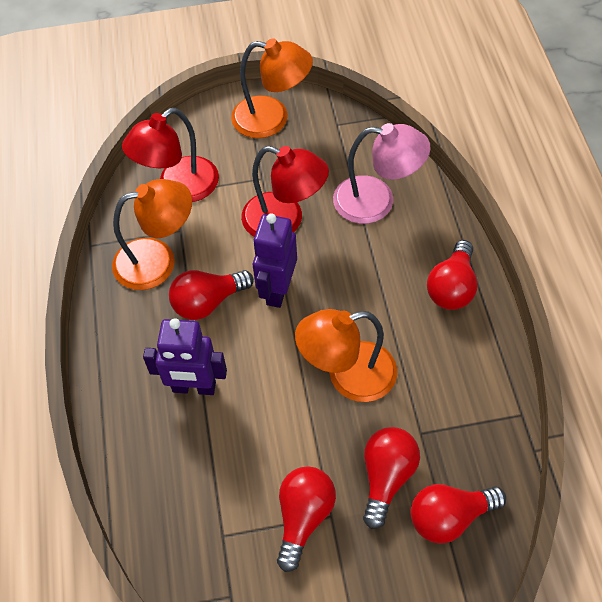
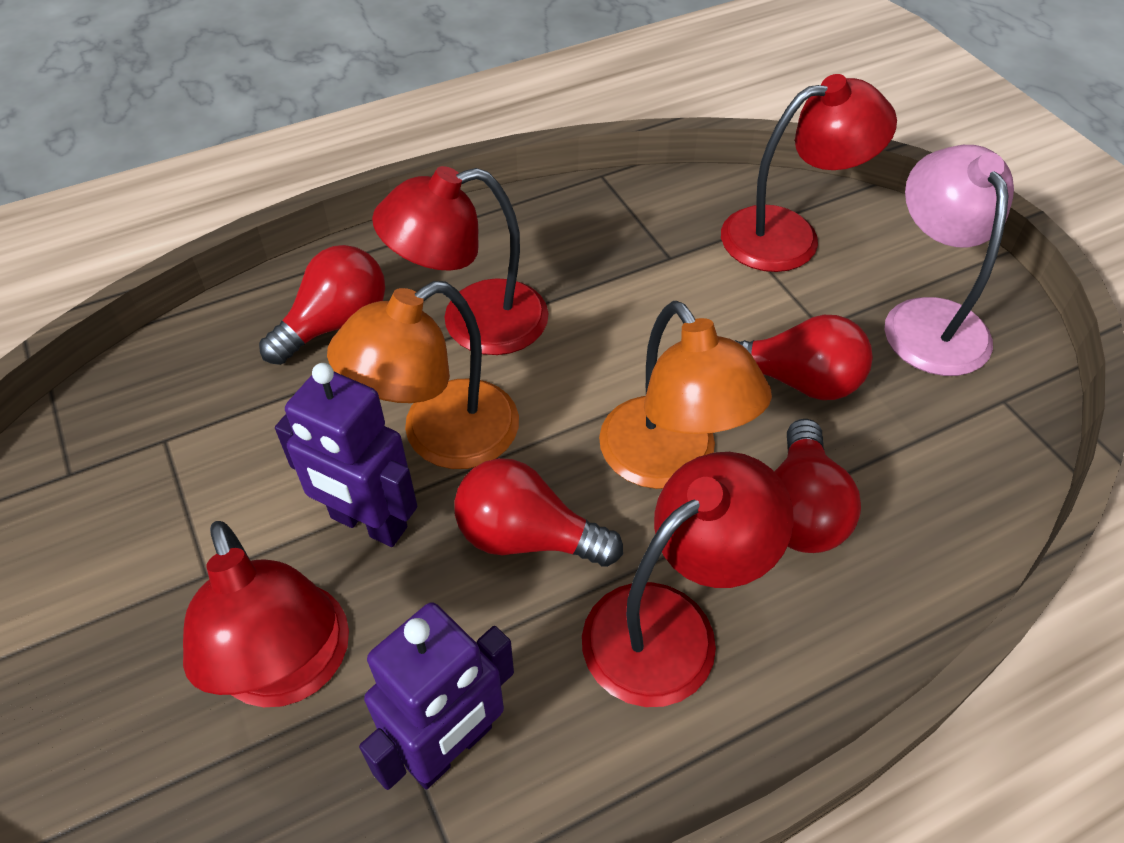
orange lamp: 3 -> 2
red lamp: 2 -> 4
red light bulb: 5 -> 4

